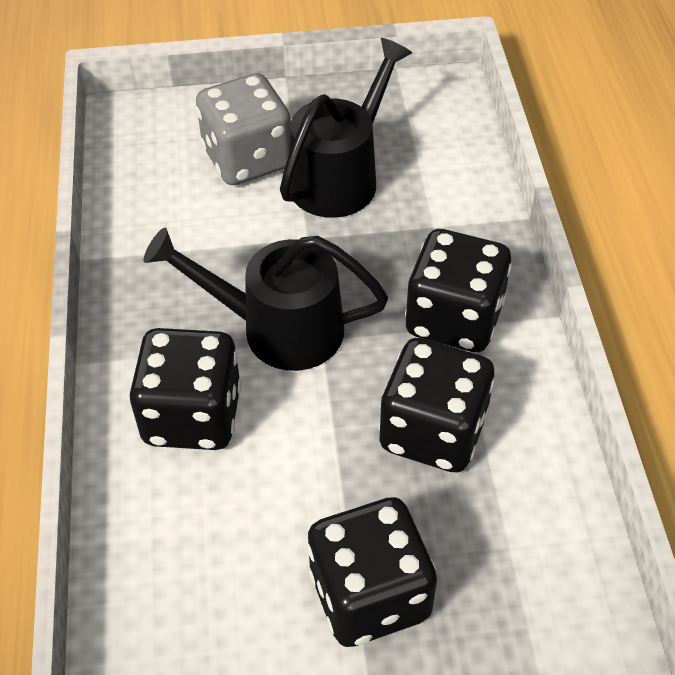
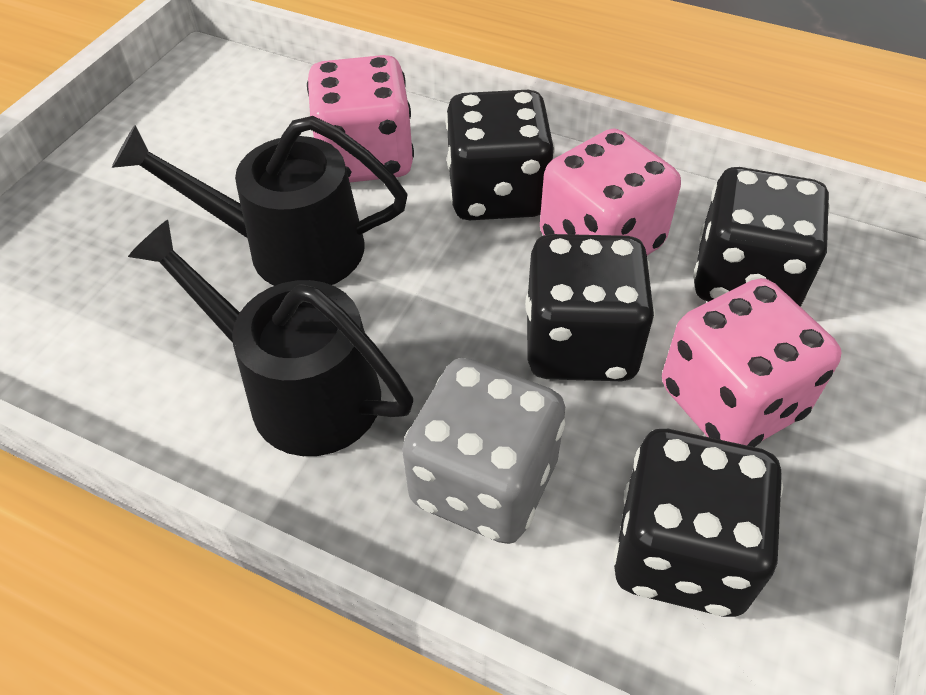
pink dice: 0 -> 3

